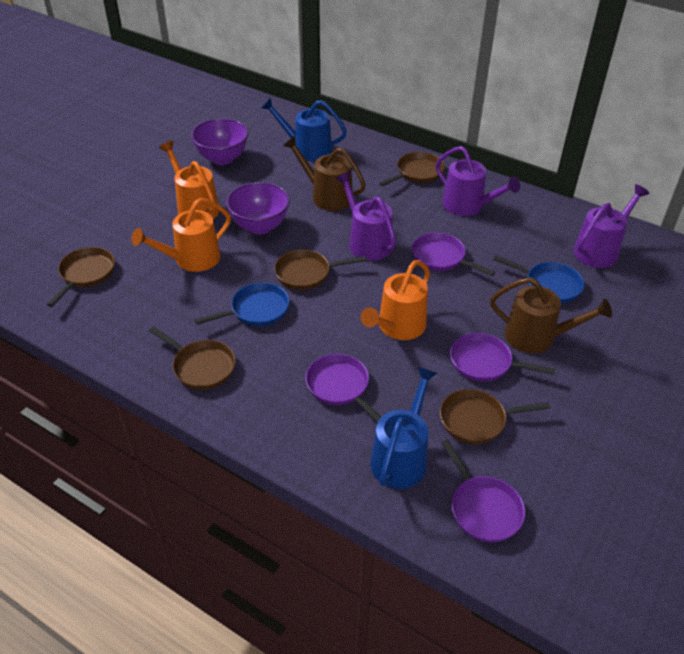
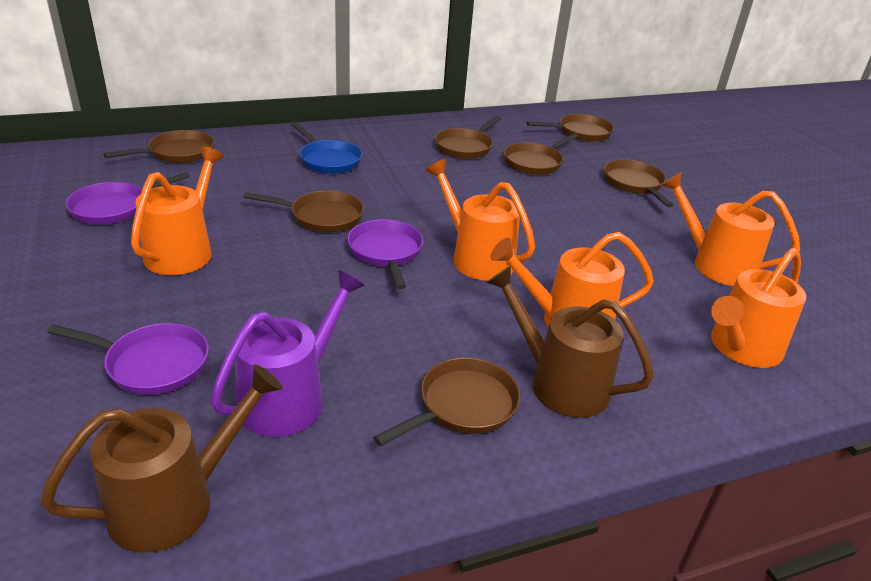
blue pan: 2 -> 1
blue watering can: 2 -> 0
brown pan: 5 -> 7
orange watering can: 3 -> 5
purple bowl: 2 -> 0
purple pan: 4 -> 3
purple watering can: 3 -> 1

